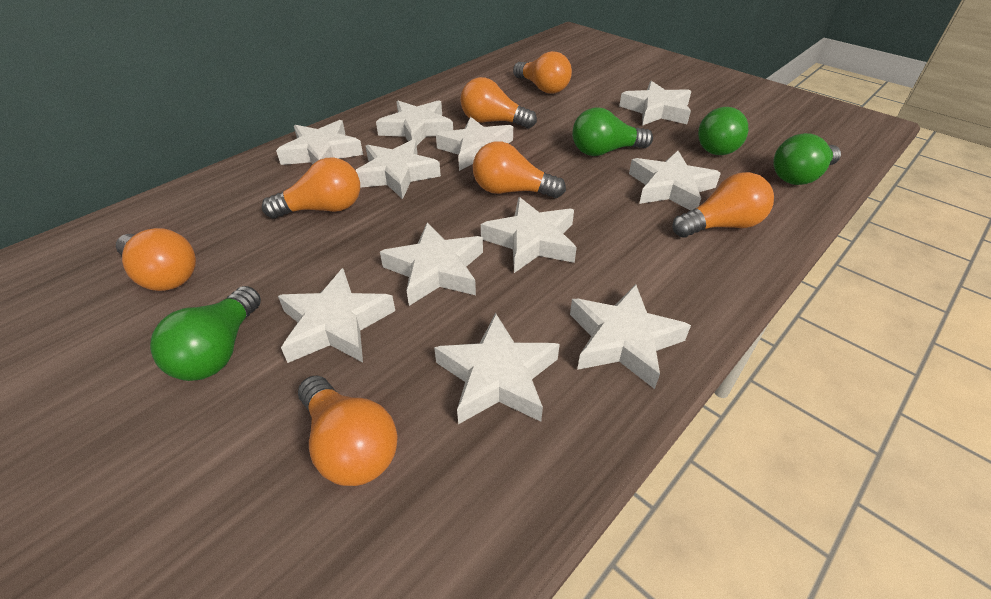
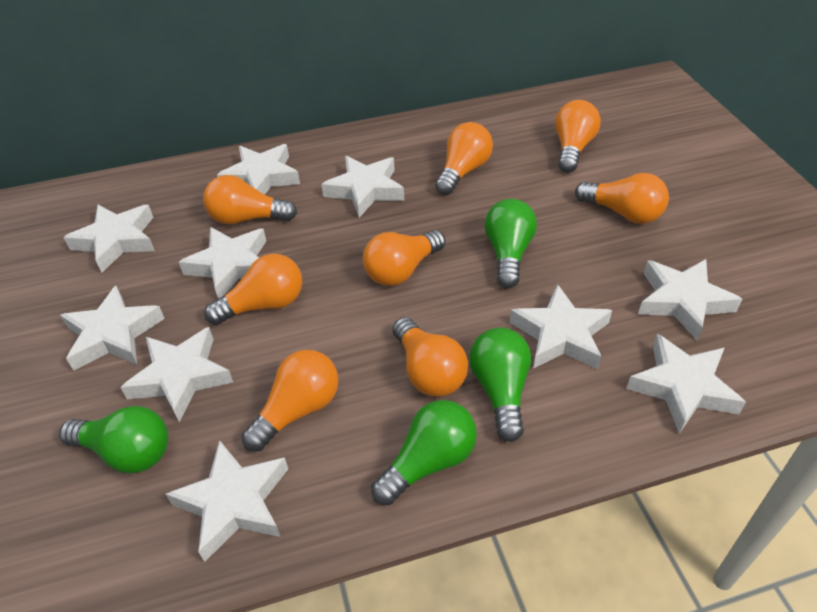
orange light bulb: 7 -> 8
white star: 11 -> 10

